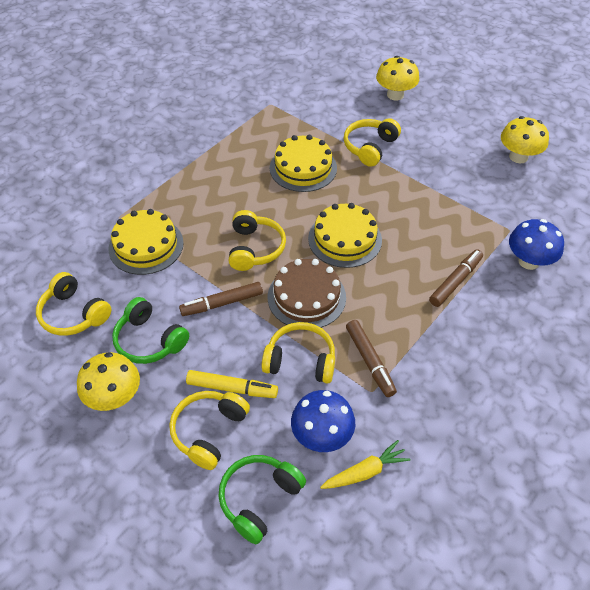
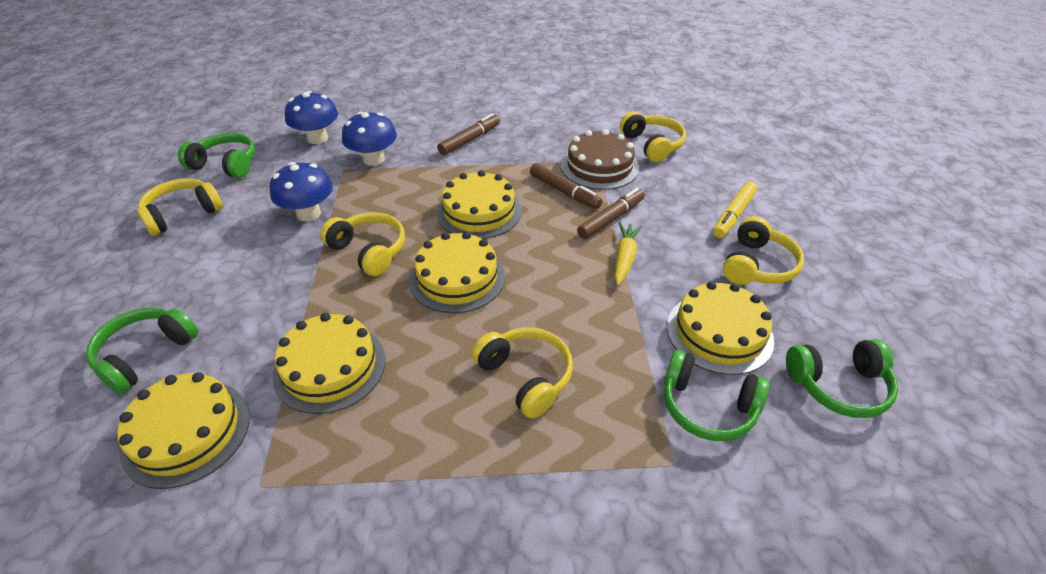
blue mushroom: 2 -> 3
green headphones: 2 -> 4
yellow cake: 3 -> 5
yellow mushroom: 3 -> 0

